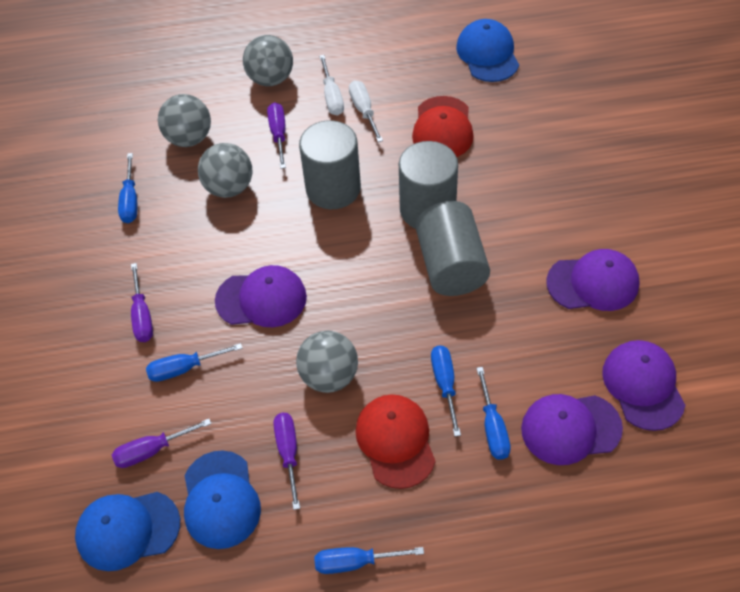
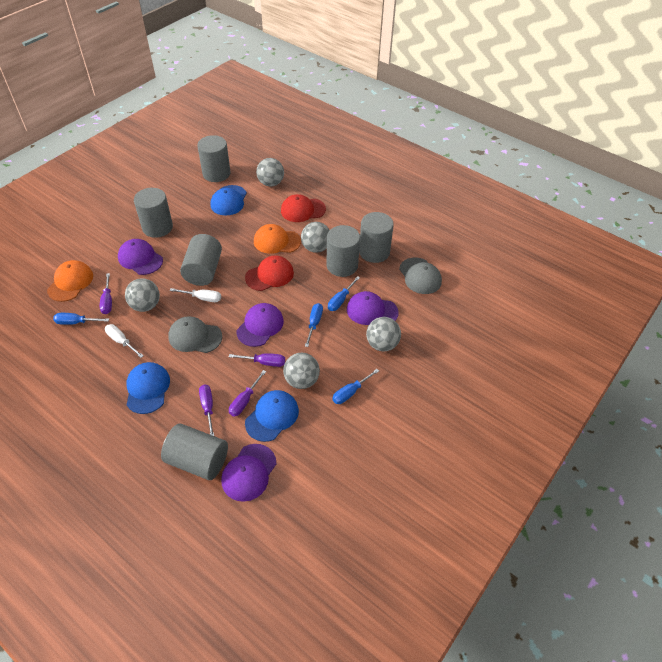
blue screwdriver: 5 -> 4
grey ball: 4 -> 5
grey cap: 0 -> 2
grey cylinder: 3 -> 6
orange cap: 0 -> 2

